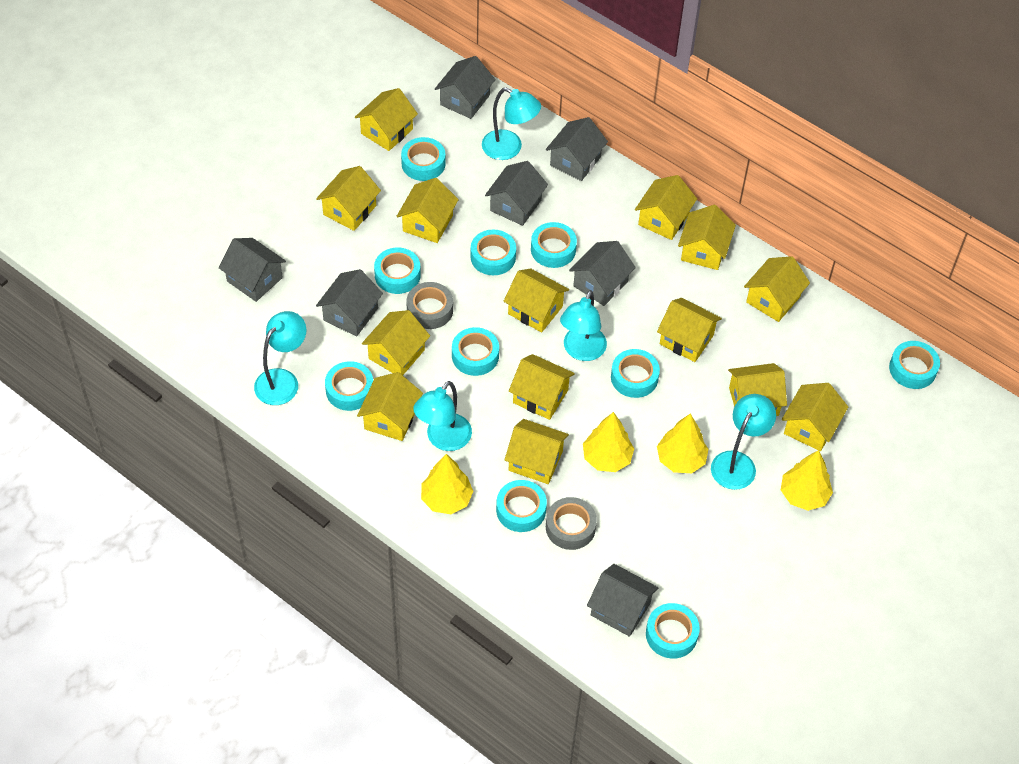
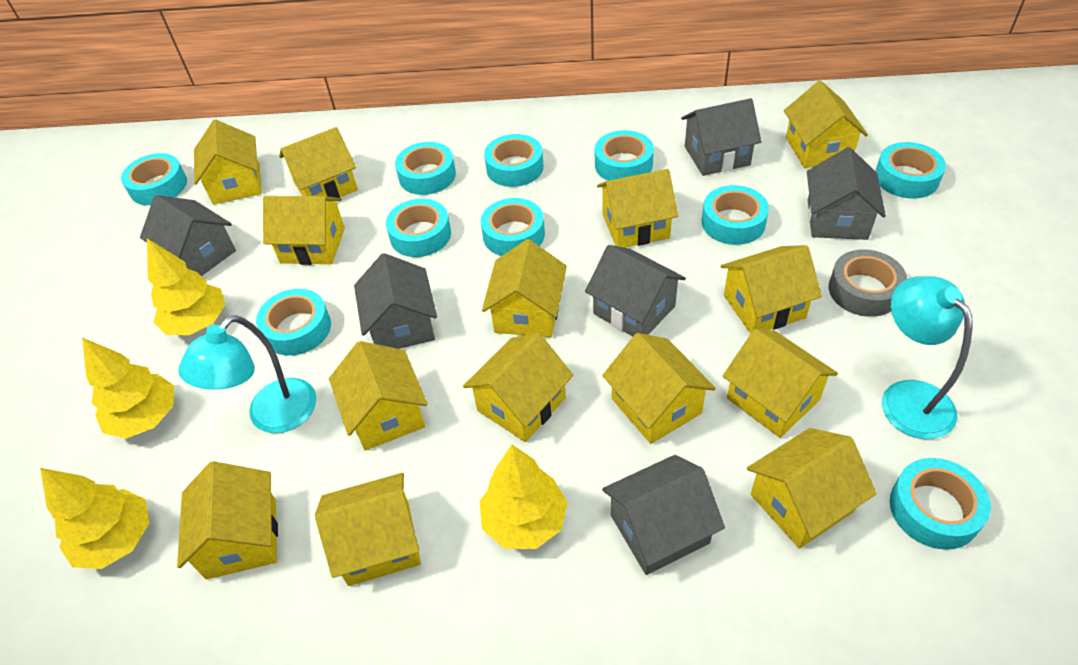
grey house: 7 -> 6
grey tape: 2 -> 1
turquoise lamp: 5 -> 2

